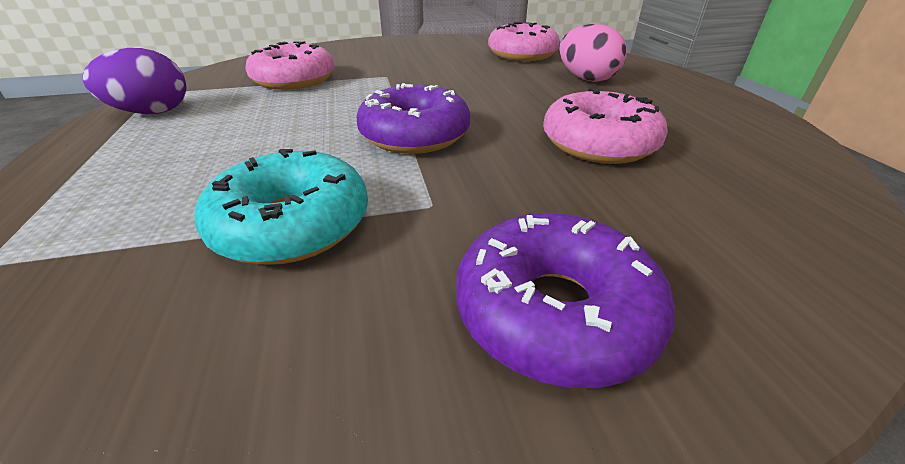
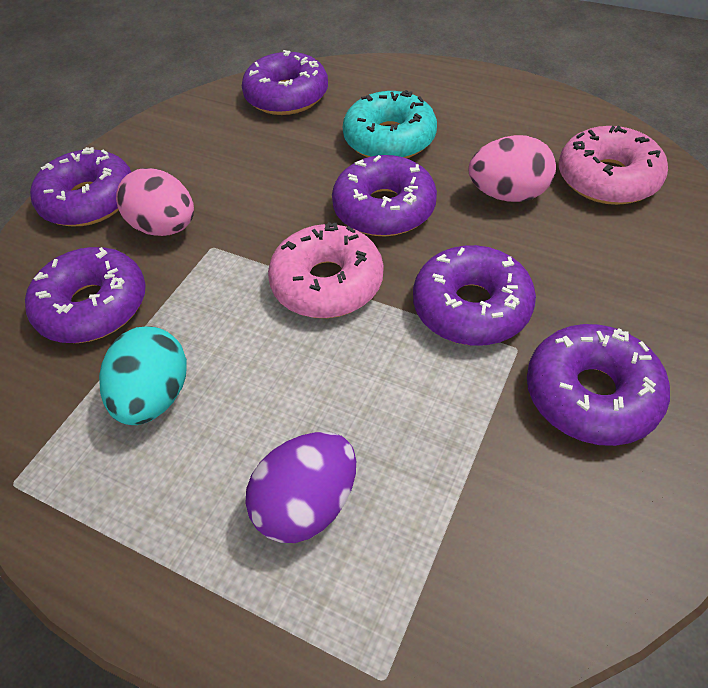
pink donut: 3 -> 2
pink egg: 1 -> 2
purple donut: 2 -> 6
turquoise egg: 0 -> 1

